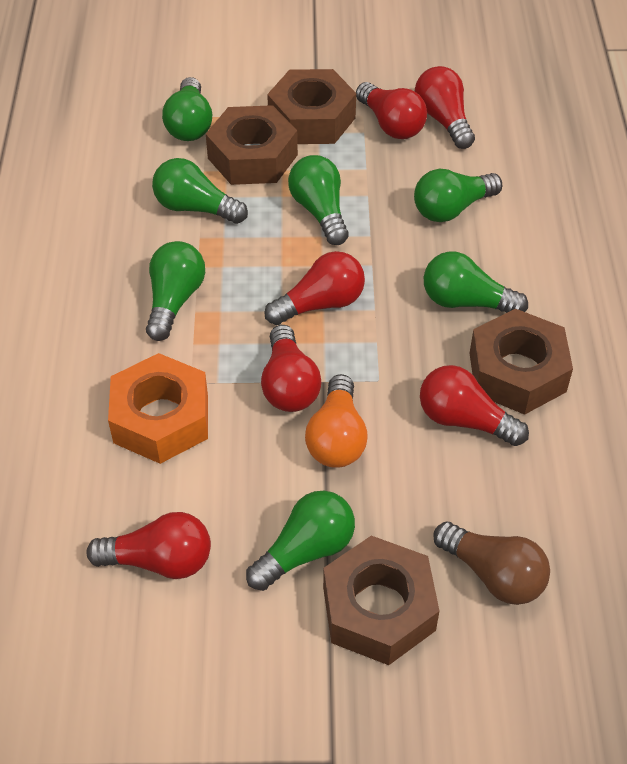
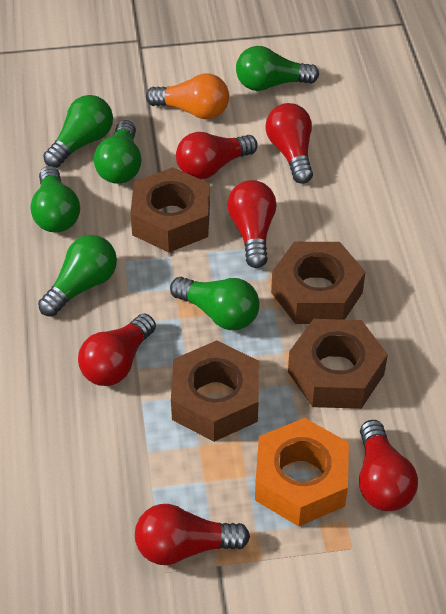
brown light bulb: 1 -> 0
green light bulb: 7 -> 6

